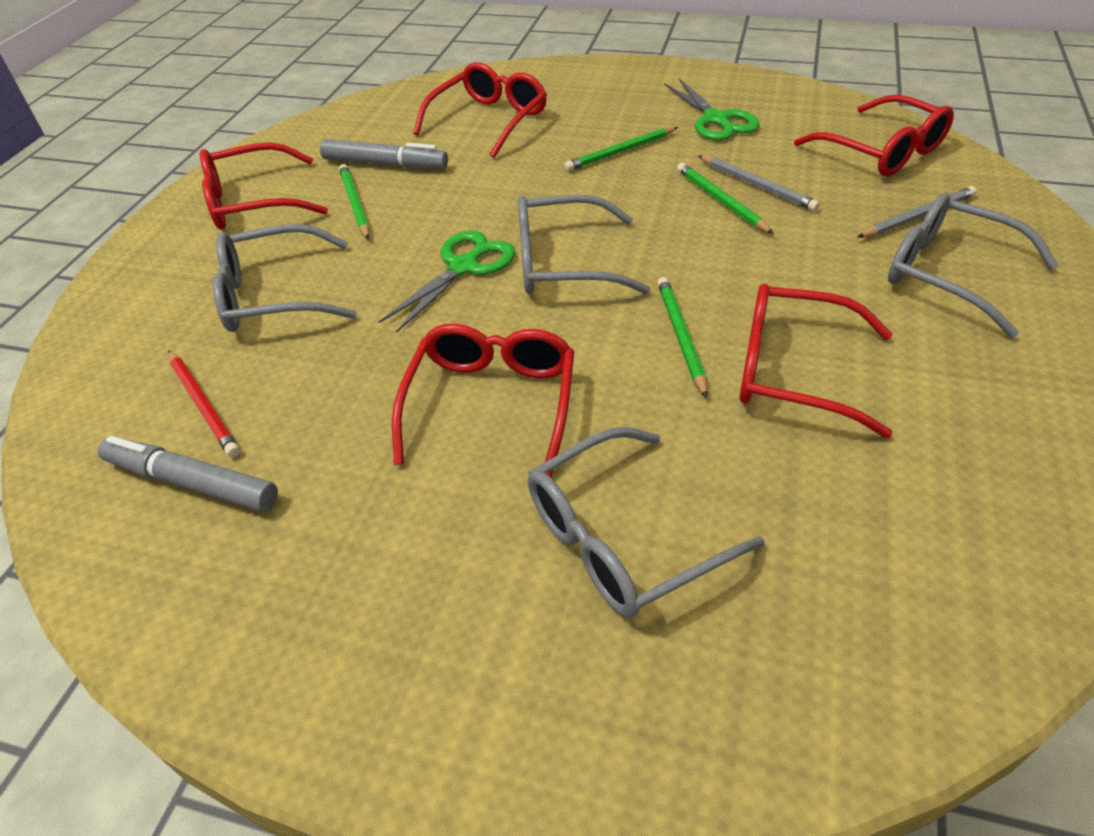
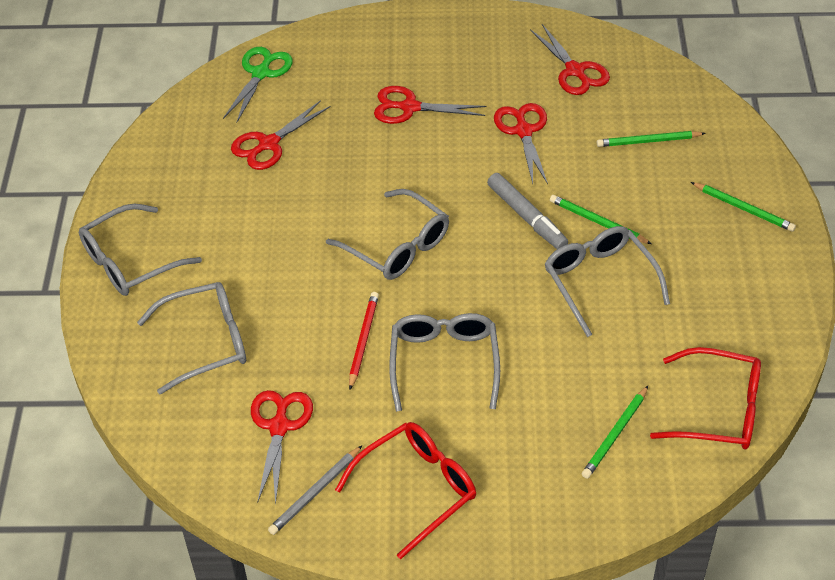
green scissors: 2 -> 1
grey glasses: 4 -> 5
grey marker: 2 -> 1
grey pencil: 2 -> 1
red glasses: 5 -> 2
red scissors: 0 -> 5

